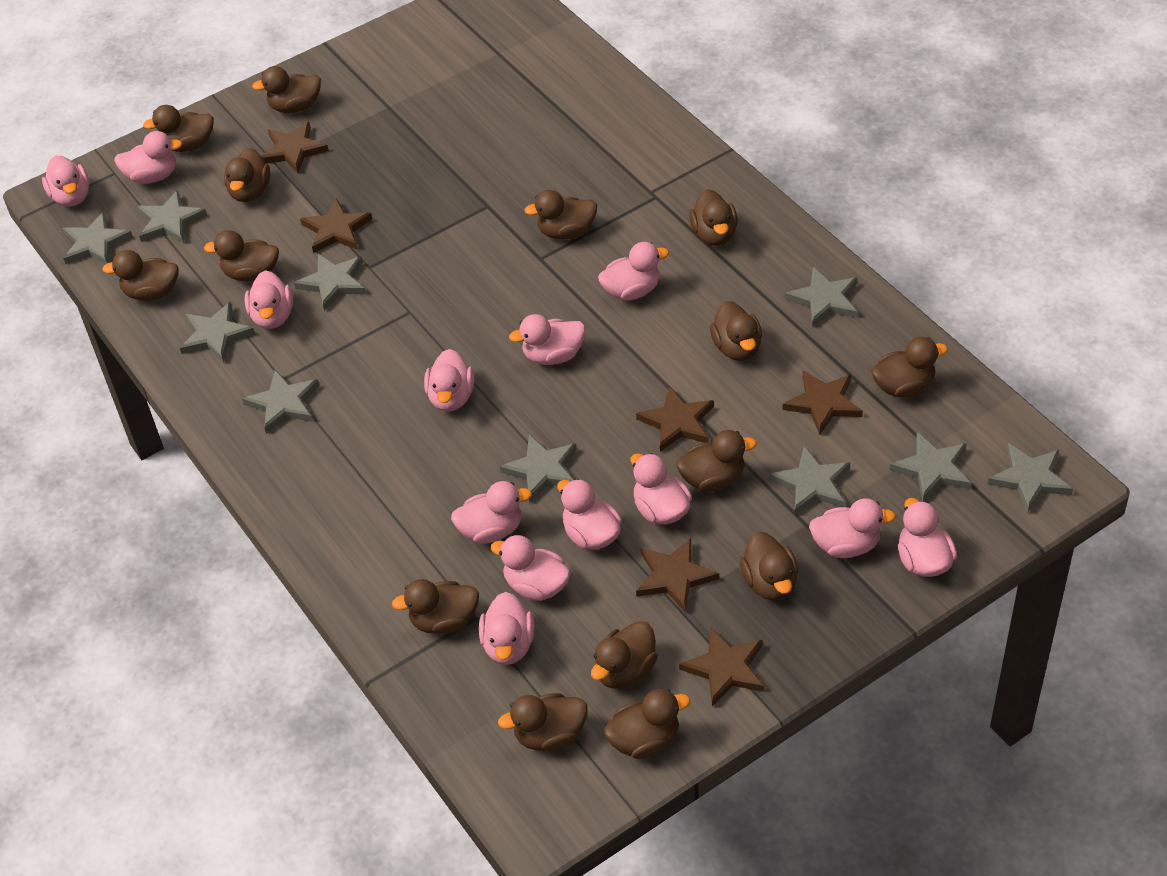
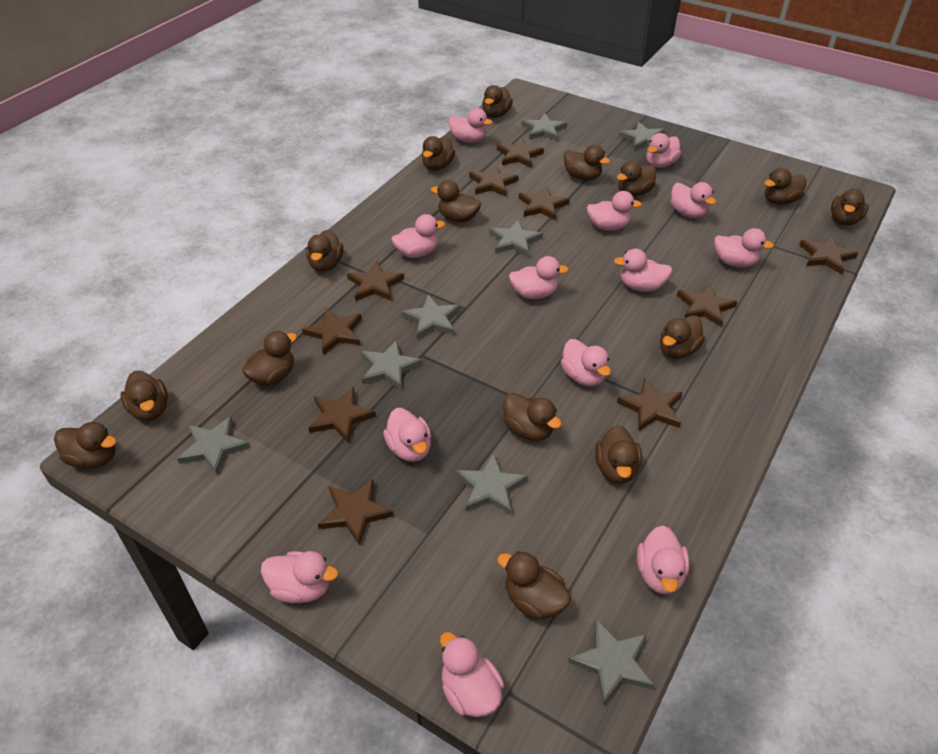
brown star: 6 -> 10
grey star: 10 -> 8

